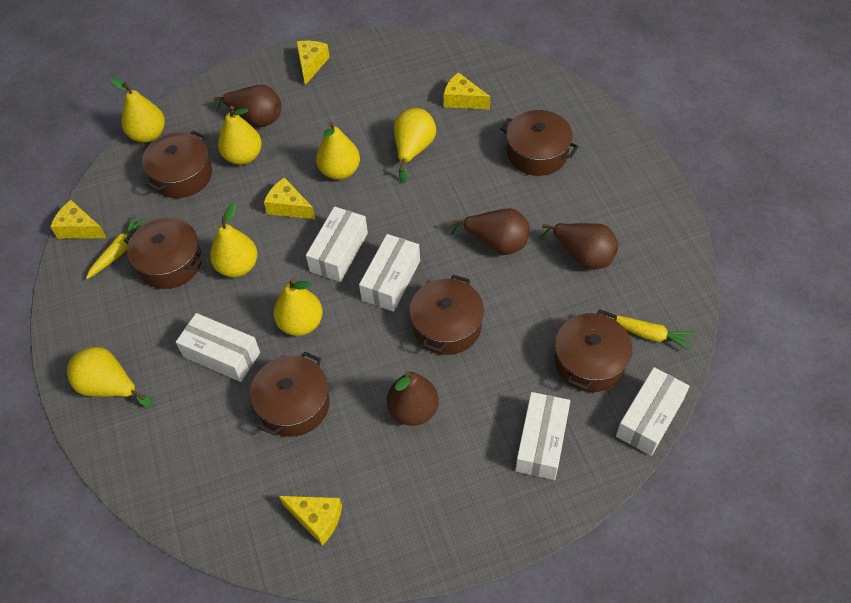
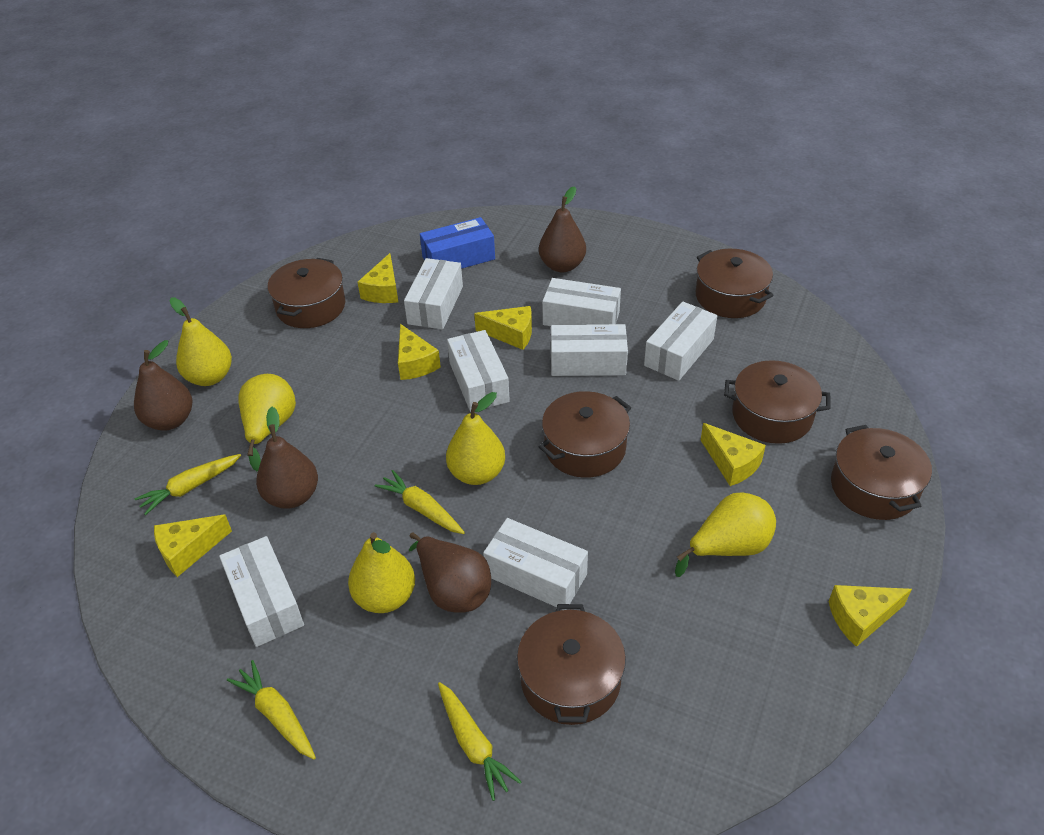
blue box: 0 -> 1
white box: 5 -> 7
yellow carrot: 2 -> 4
yellow cheese: 5 -> 6
yellow pear: 7 -> 5

